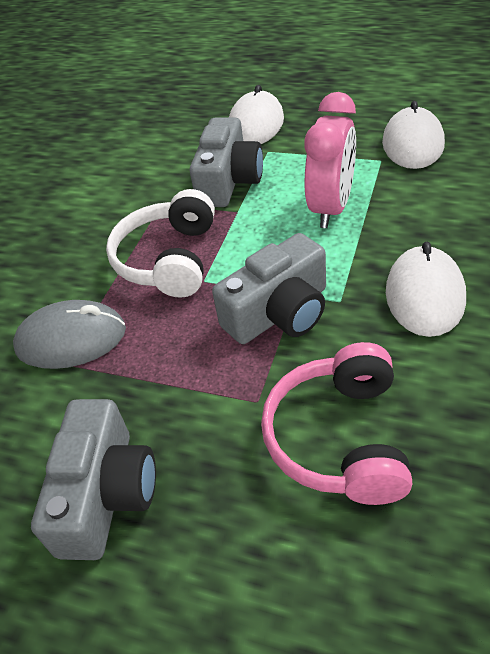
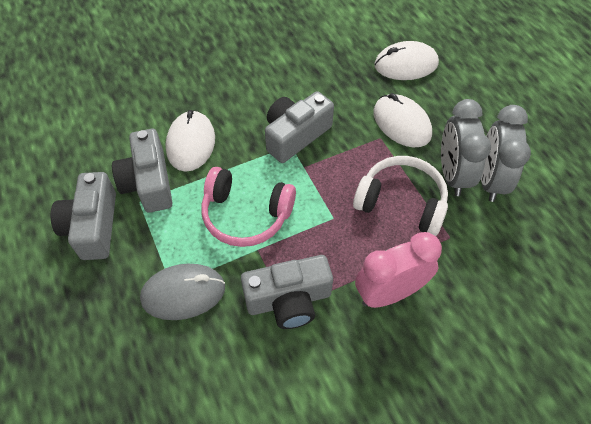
grey camera: 3 -> 4
grey clock: 0 -> 2

